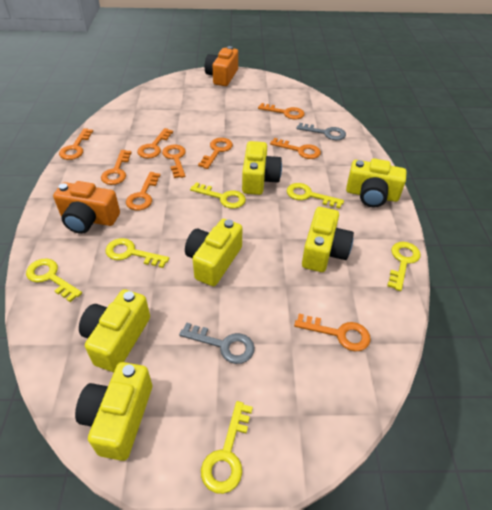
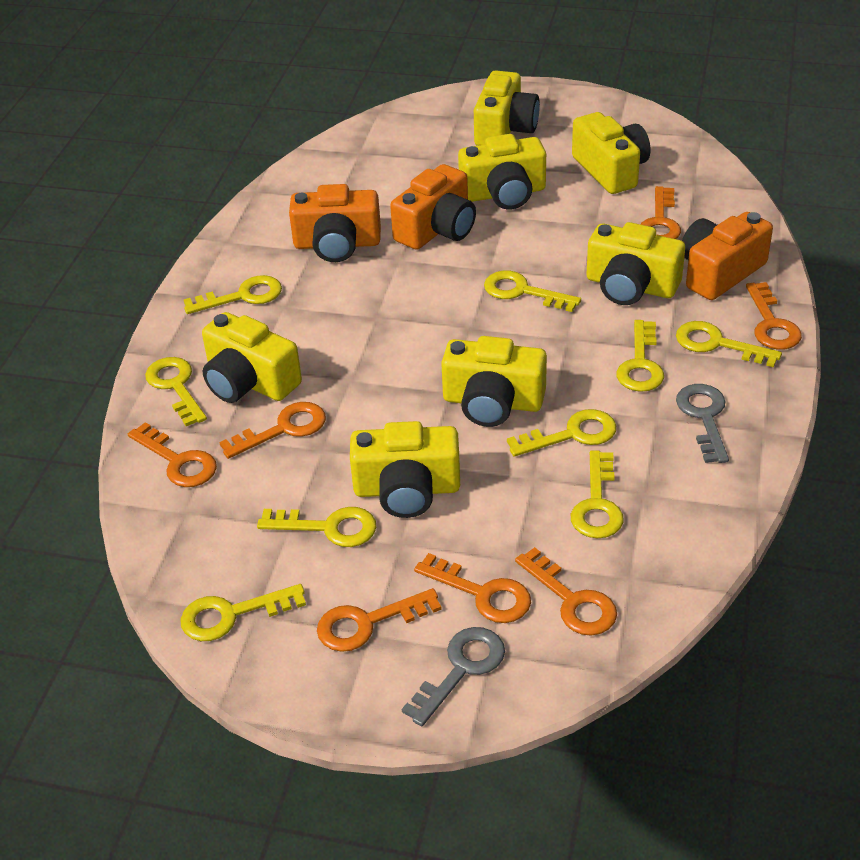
orange camera: 2 -> 3
orange key: 9 -> 7
yellow camera: 6 -> 7
yellow key: 6 -> 9

